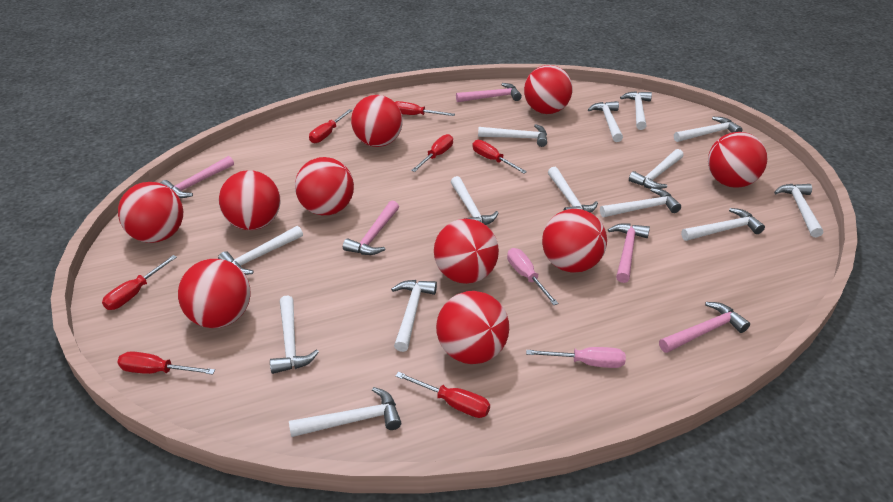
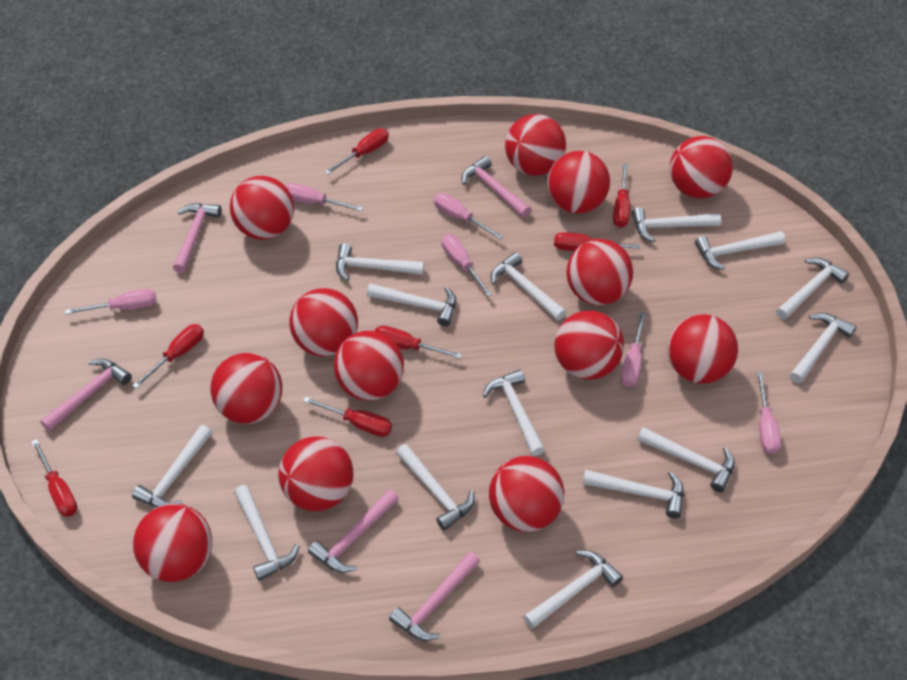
pink screwdriver: 2 -> 6
red ball: 10 -> 13

